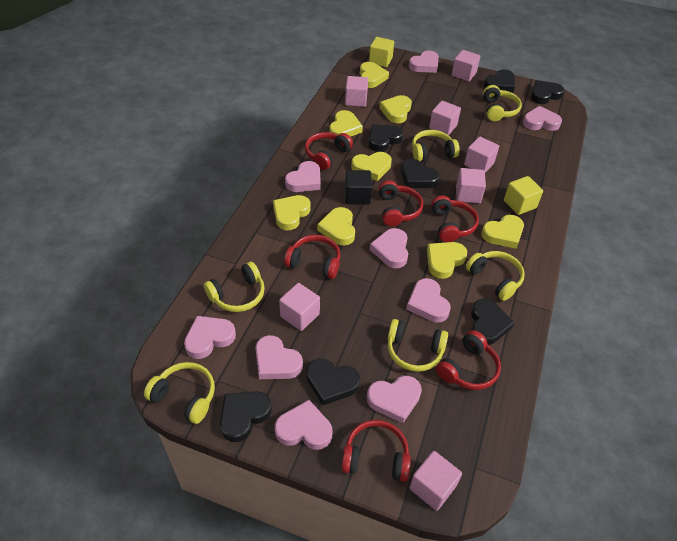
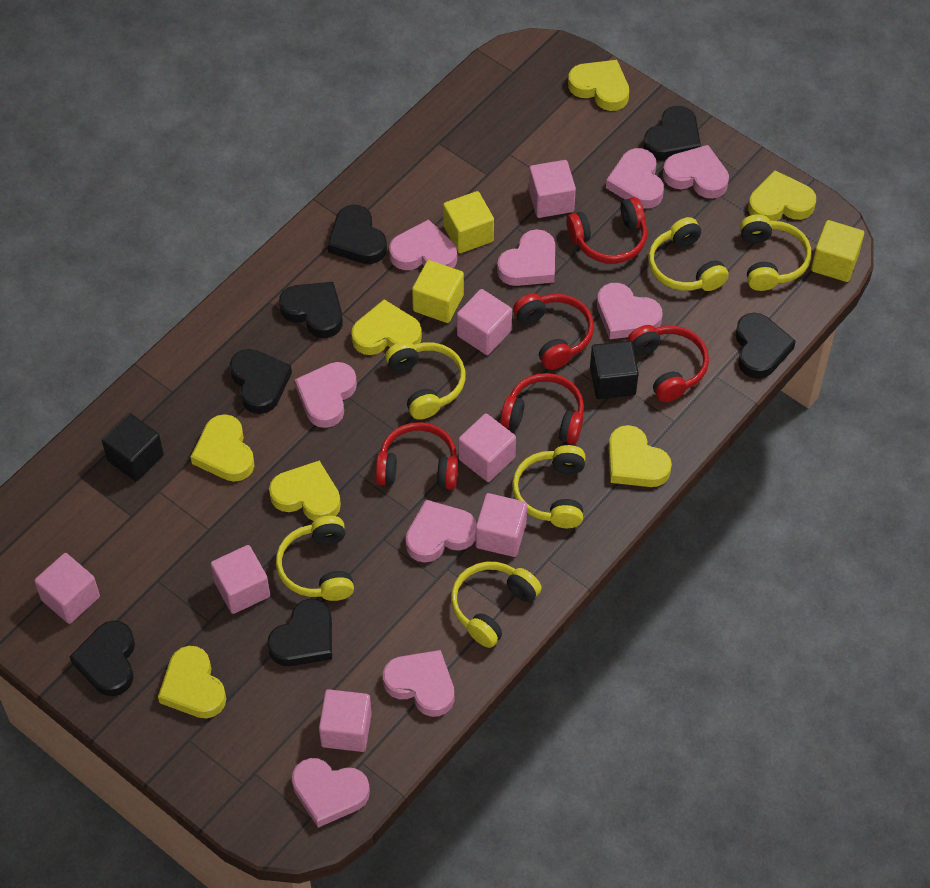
black cube: 1 -> 2
red headphones: 6 -> 5
yellow cube: 2 -> 3
yellow heart: 8 -> 7

